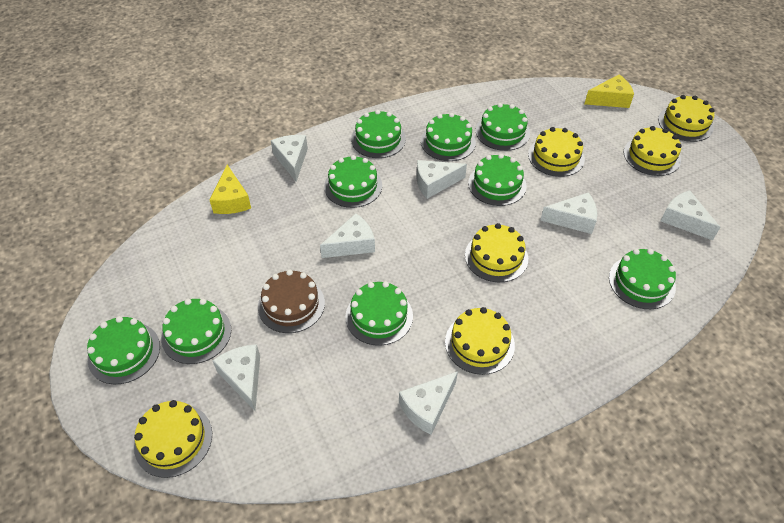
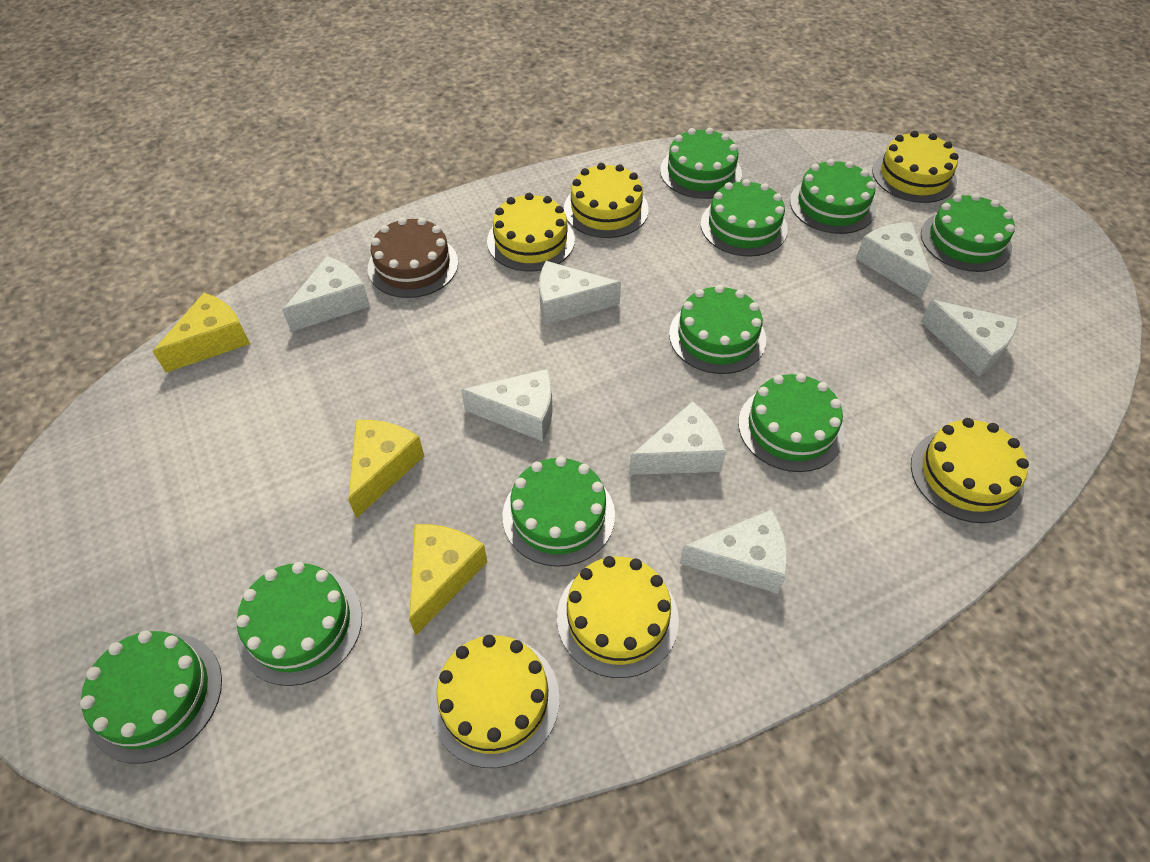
yellow cheese: 2 -> 3

